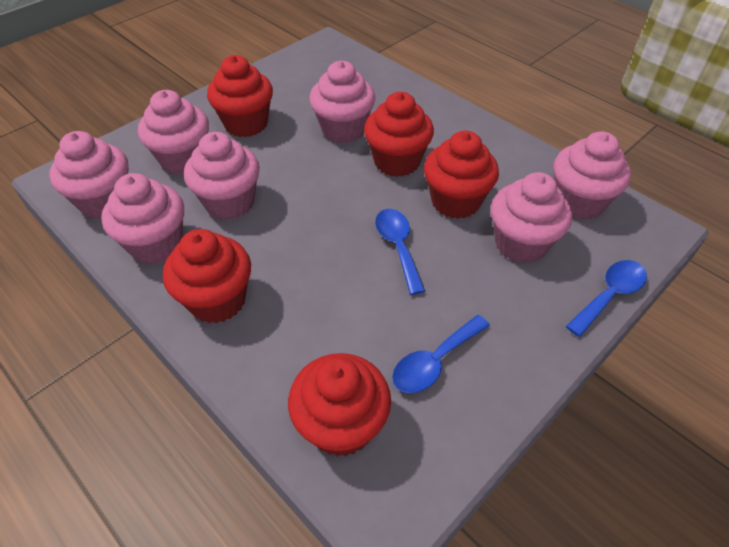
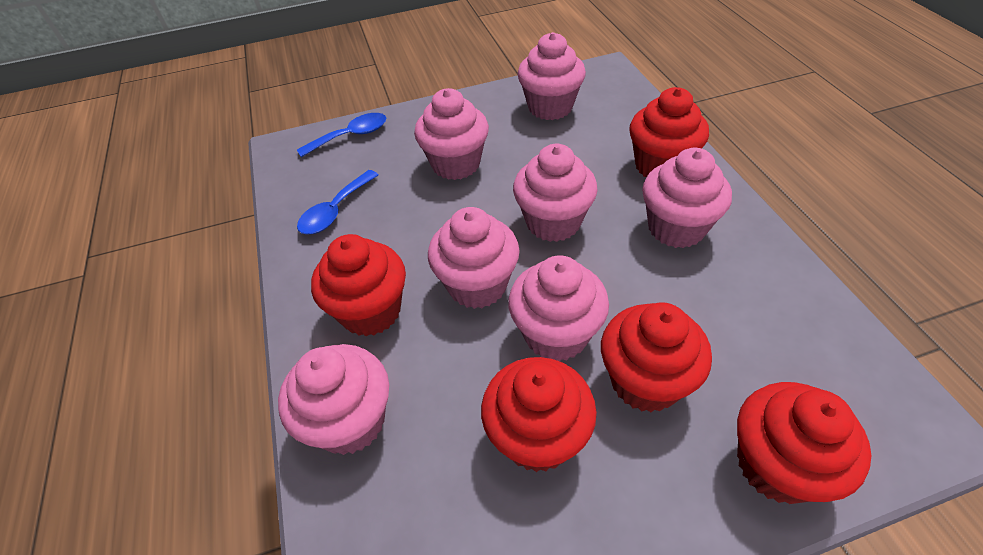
blue spoon: 3 -> 2

